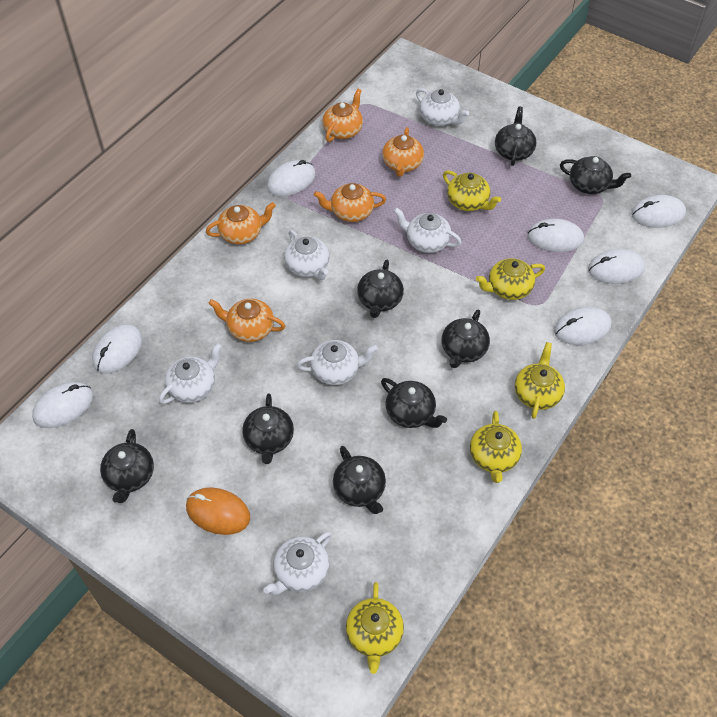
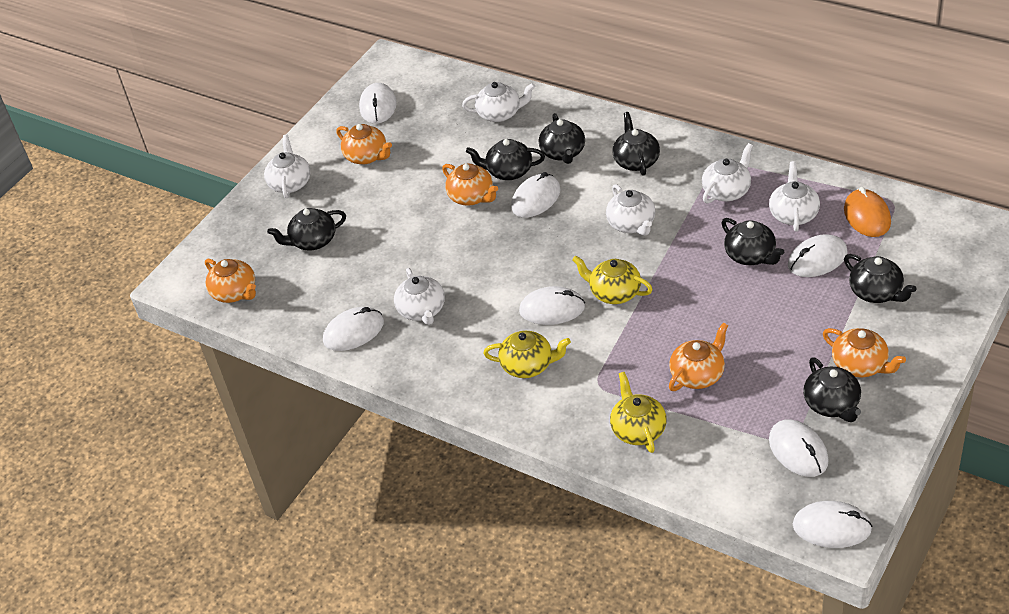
black teapot: 8 -> 7
yellow teapot: 5 -> 3

